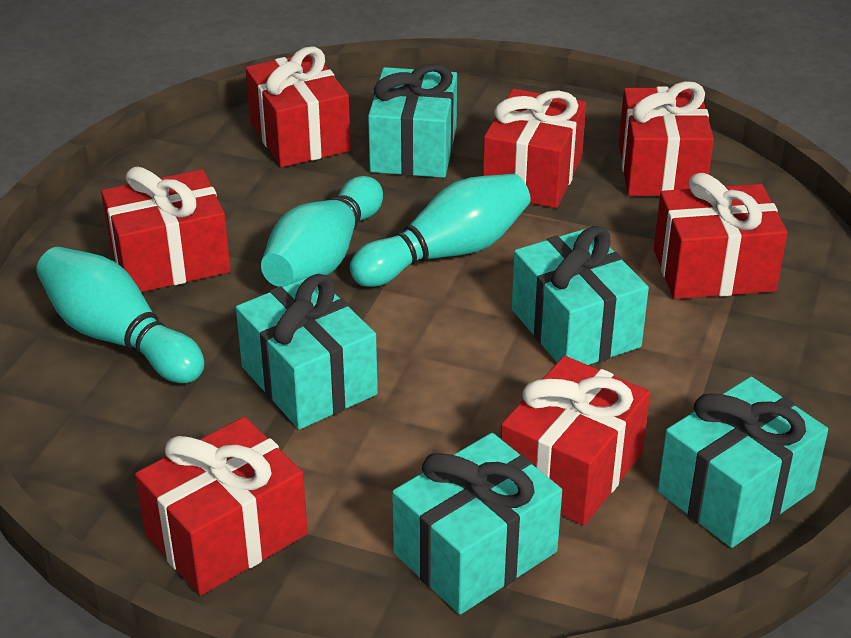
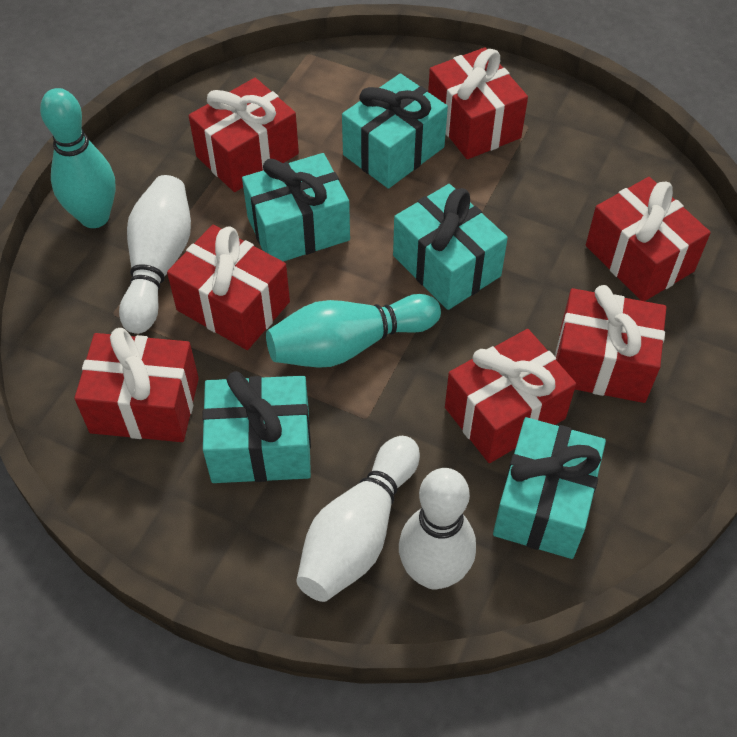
turquoise bowling pin: 3 -> 2
white bowling pin: 0 -> 3

